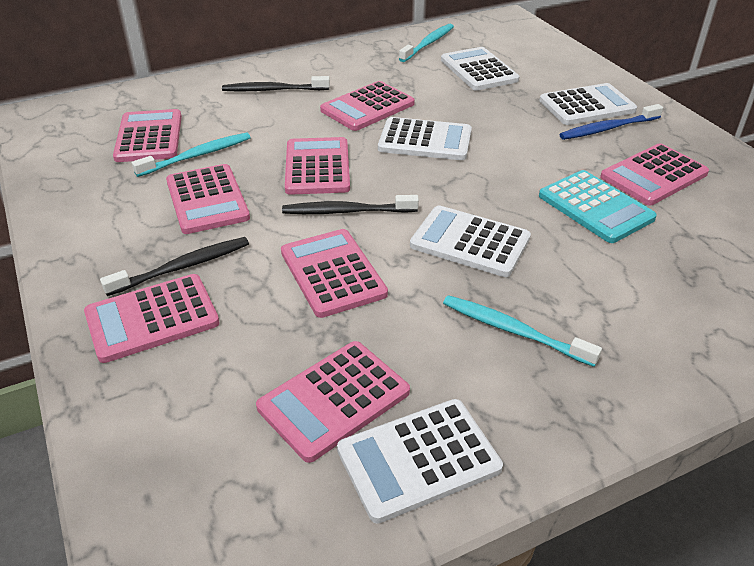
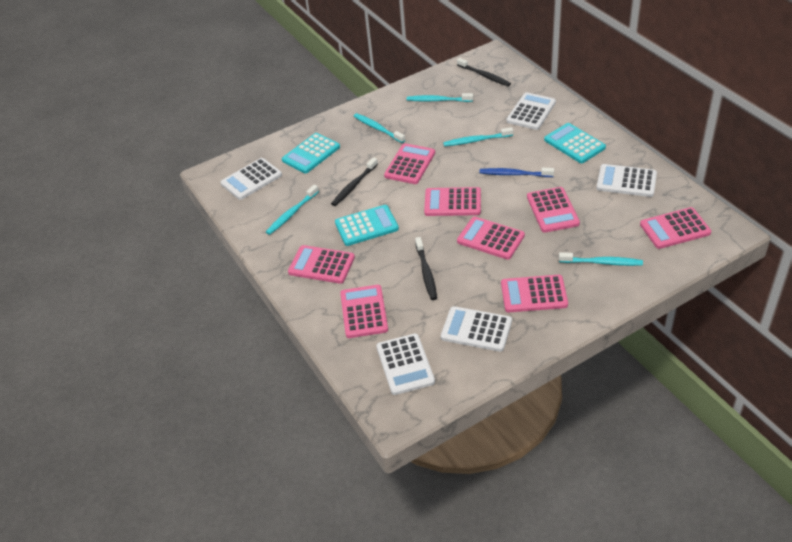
turquoise calculator: 1 -> 3
turquoise toothbrush: 3 -> 5

